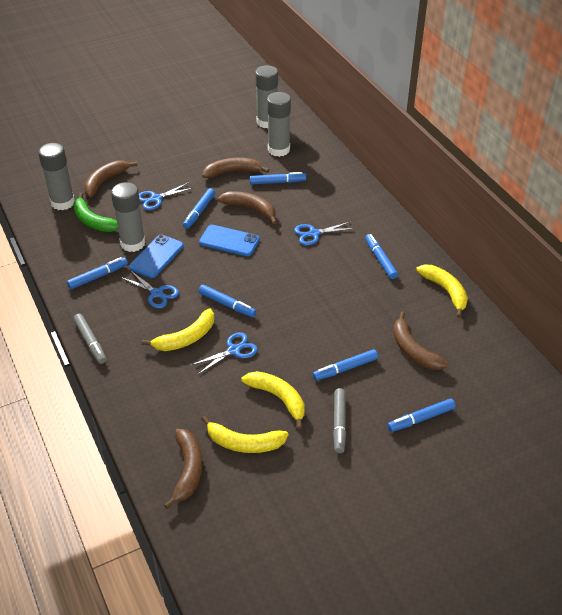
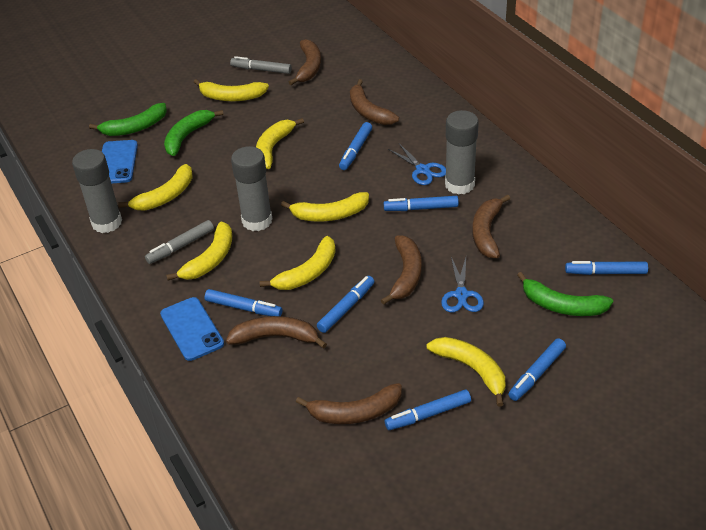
blue scissors: 4 -> 2
brown banana: 5 -> 6
green banana: 1 -> 3
grey glue stick: 4 -> 3
yellow banana: 4 -> 7

